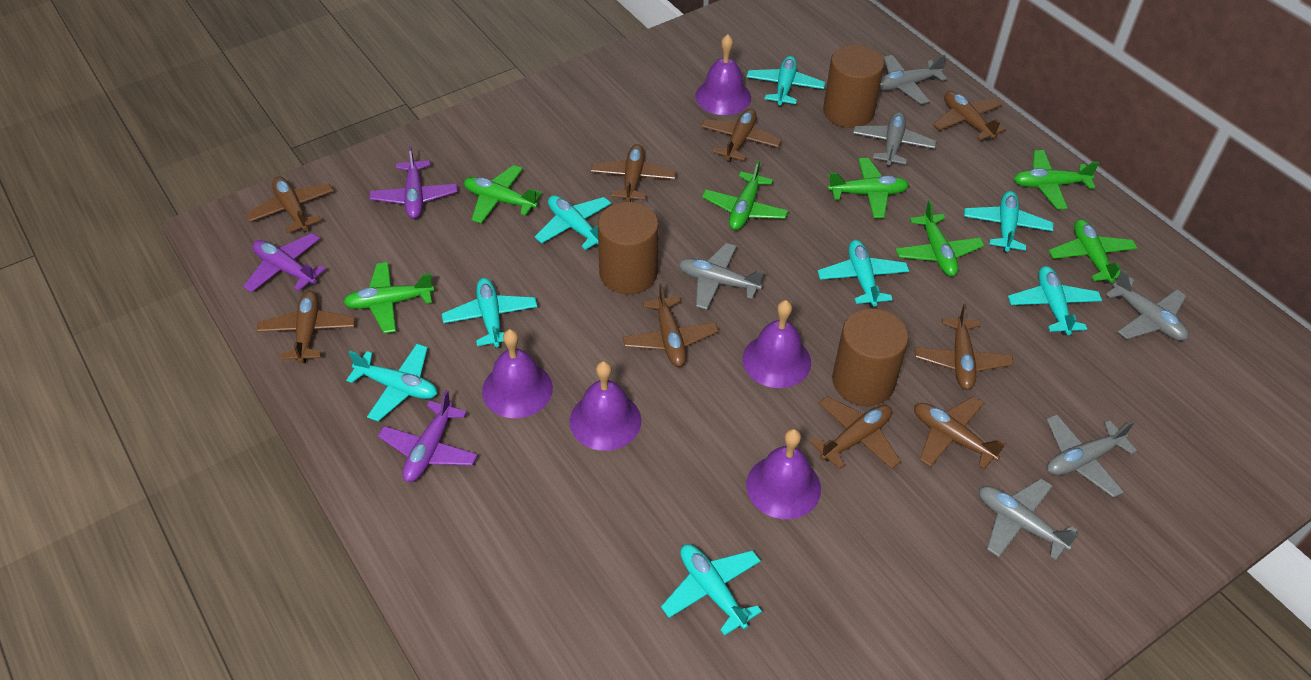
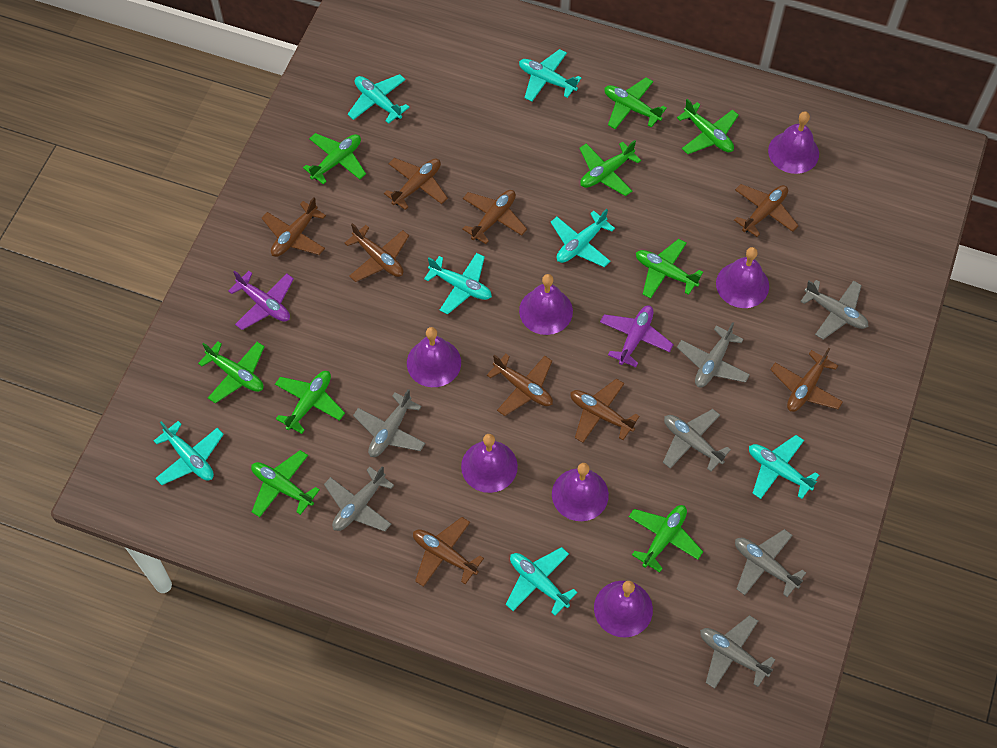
brown cylinder: 3 -> 0
green plane: 7 -> 9
grey plane: 6 -> 7
purple bell: 5 -> 7
purple plane: 3 -> 2
turquoise plane: 8 -> 7

